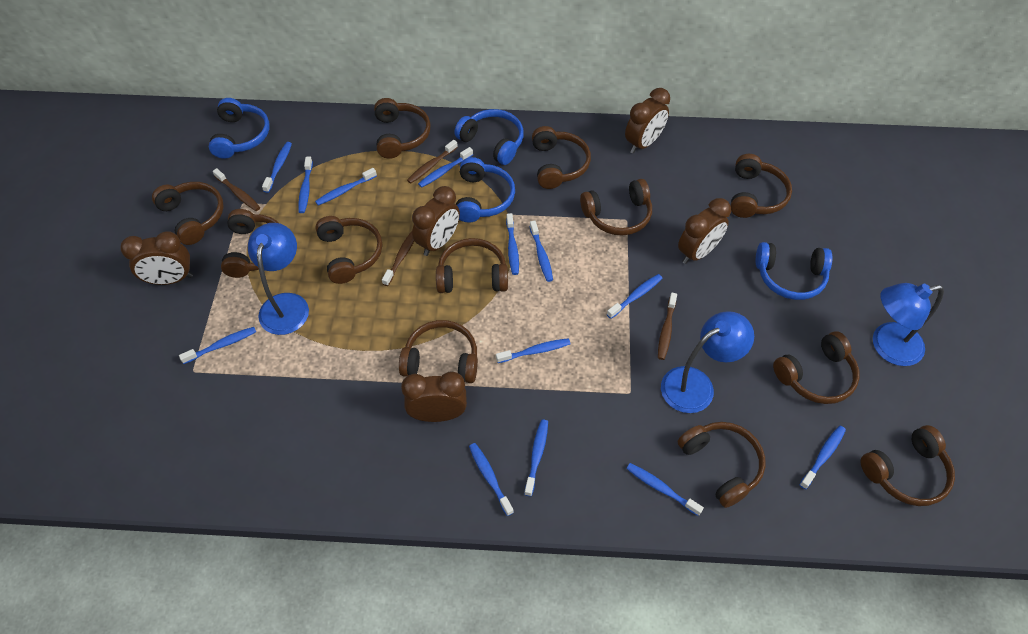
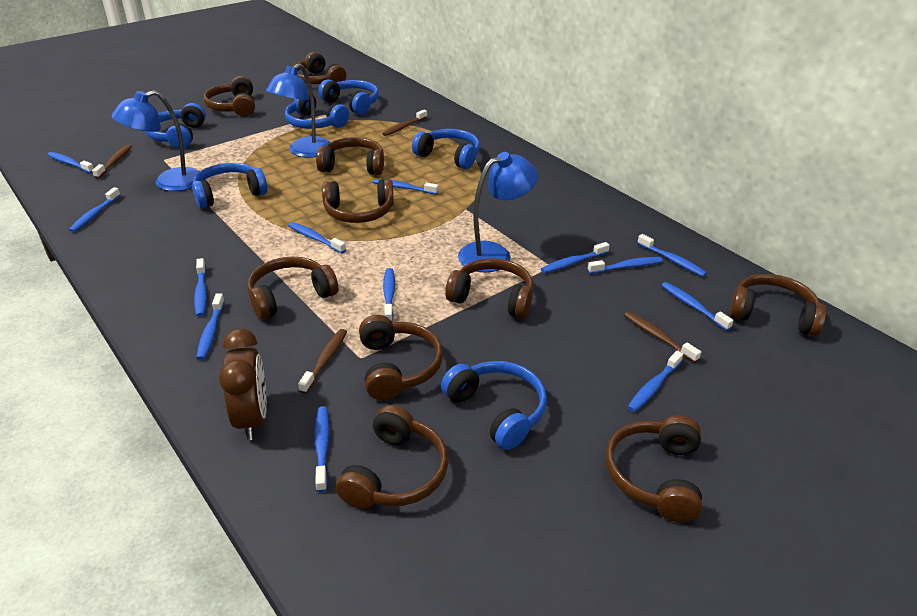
blue headphones: 4 -> 6
brown clock: 5 -> 1
brown headphones: 12 -> 10

